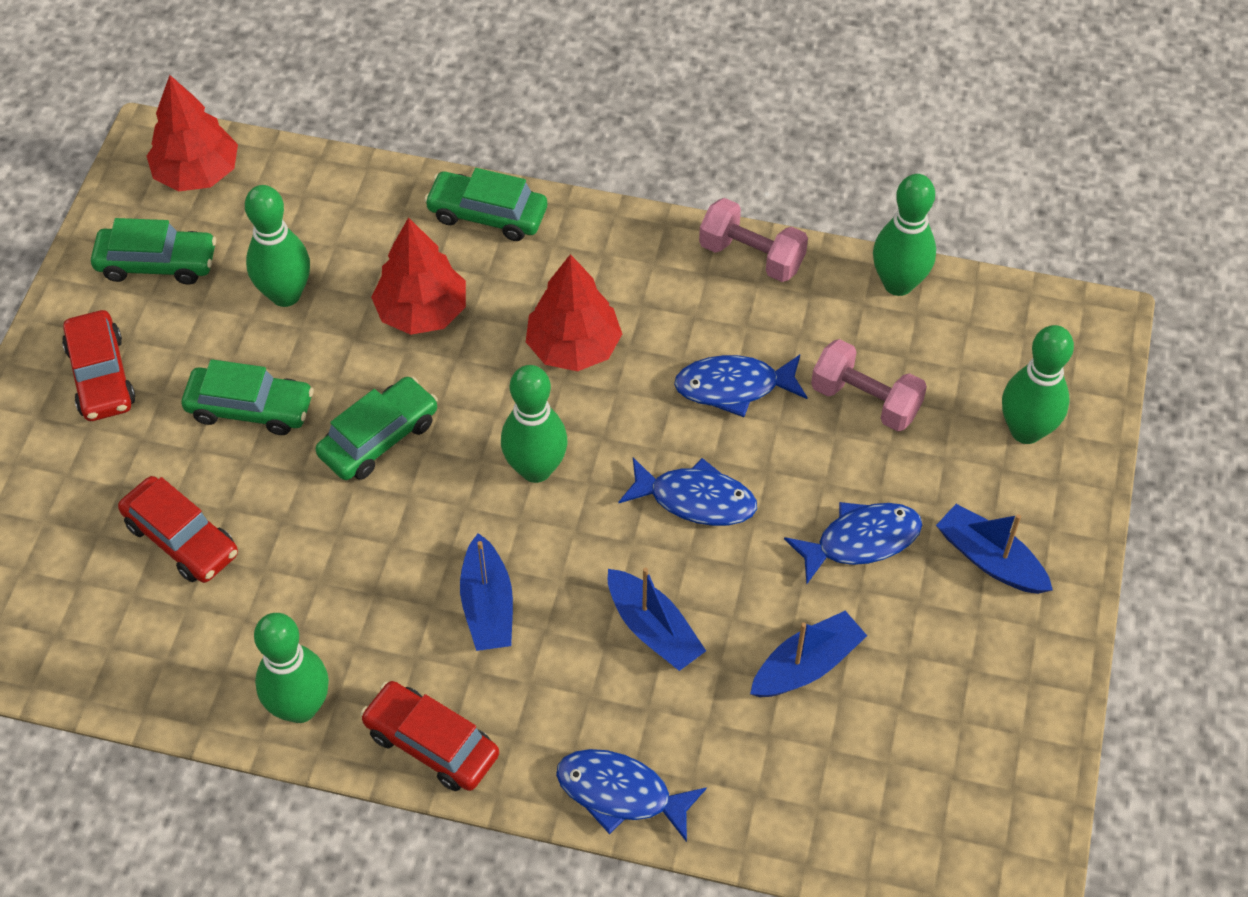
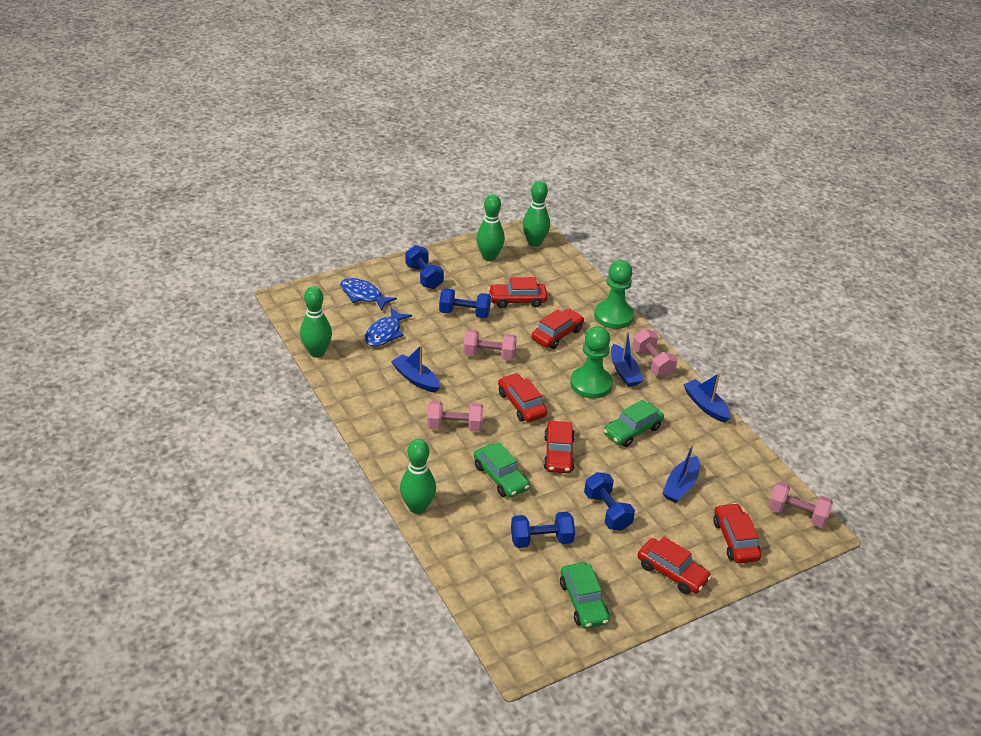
blue dumbbell: 0 -> 4
blue fish: 4 -> 2
green bowling pin: 5 -> 4
green car: 4 -> 3
green pawn: 0 -> 2
pink dumbbell: 2 -> 4
red car: 3 -> 6
red tree: 3 -> 0

